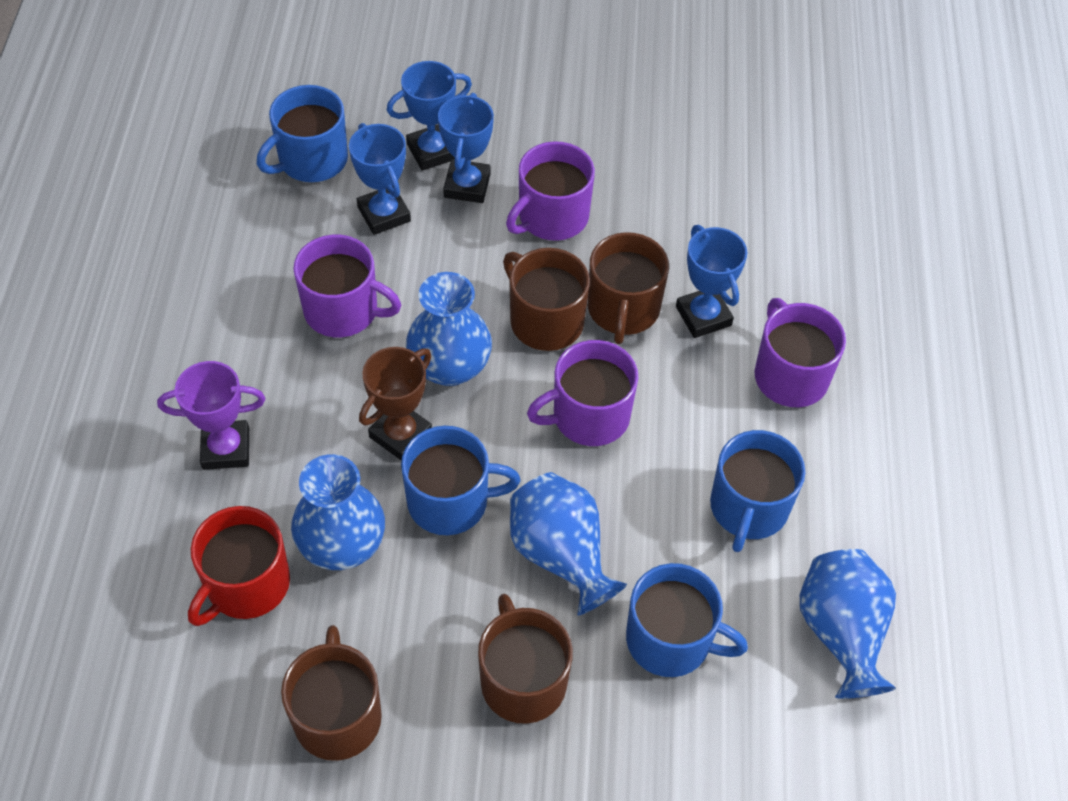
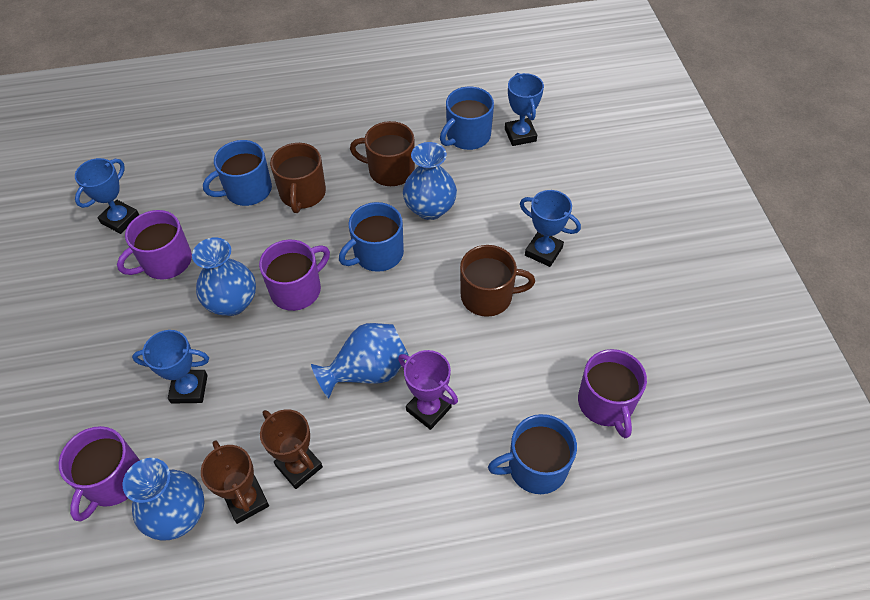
brown mug: 4 -> 3
brown trophy: 1 -> 2
red mug: 1 -> 0

